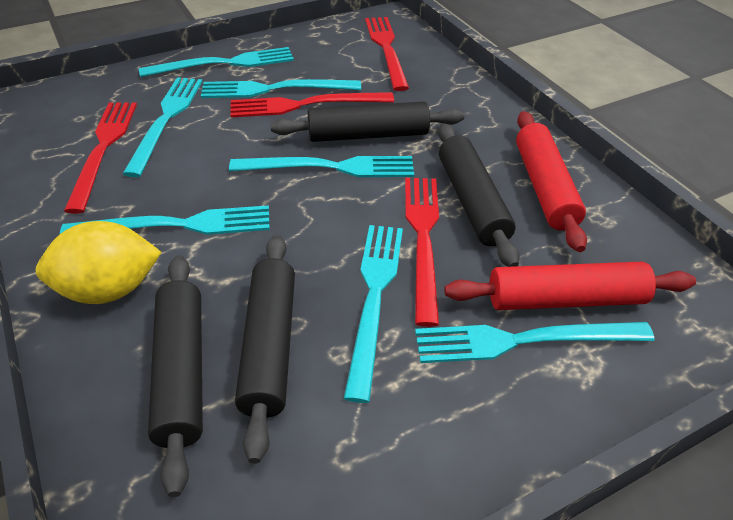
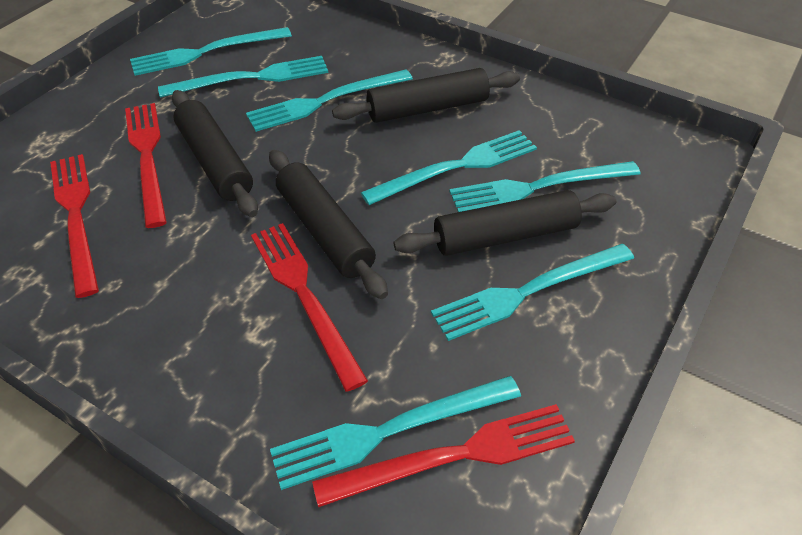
red rolling pin: 2 -> 0
yellow lemon: 1 -> 0

